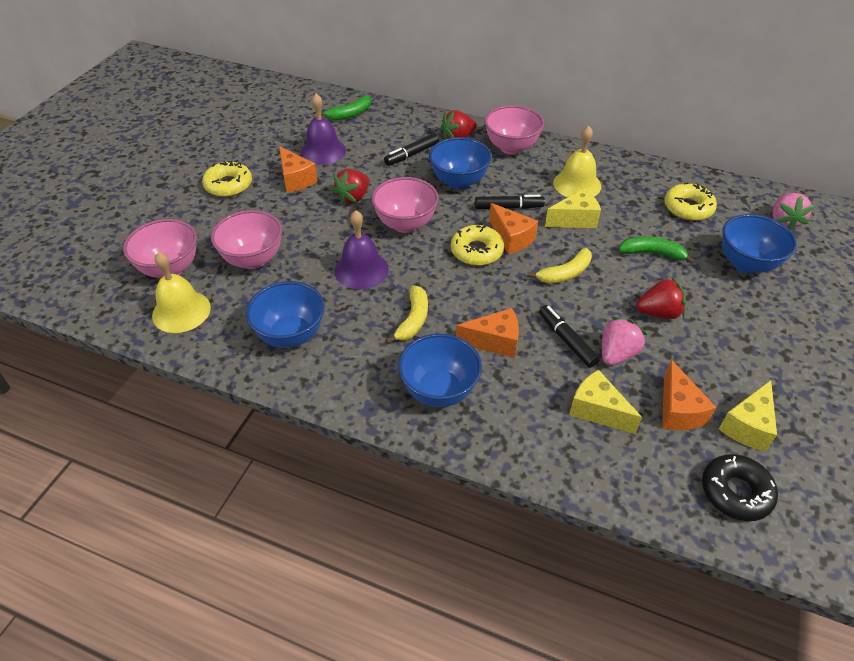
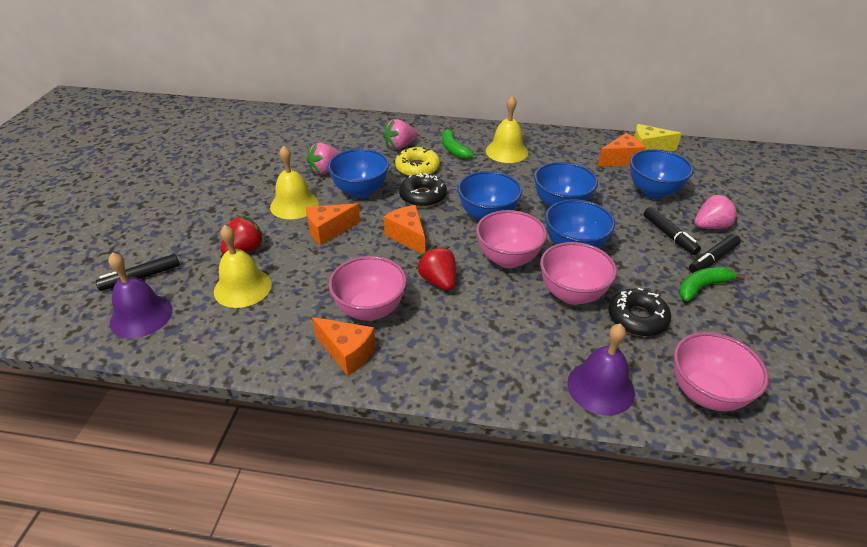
black donut: 1 -> 2
blue bowl: 4 -> 5
pink strawberry: 2 -> 3
red strawberry: 3 -> 2
yellow banana: 2 -> 0
yellow bell: 2 -> 3
yellow cheese: 3 -> 1
yellow donut: 3 -> 1

